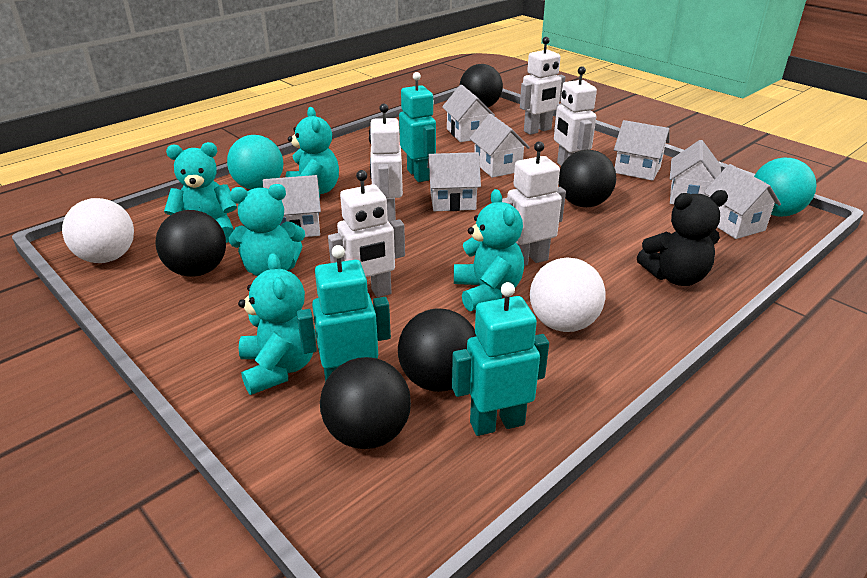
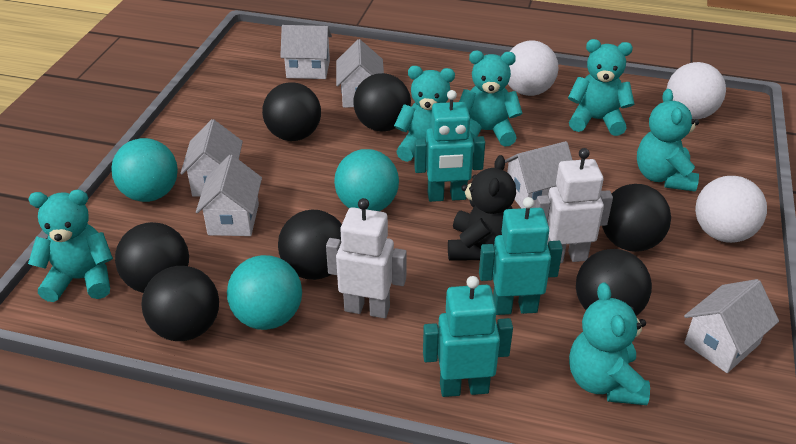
black ball: 5 -> 7
turquoise ball: 2 -> 3
turquoise teddy bear: 5 -> 6
white ball: 2 -> 3
white house: 7 -> 6
white robot: 5 -> 2

